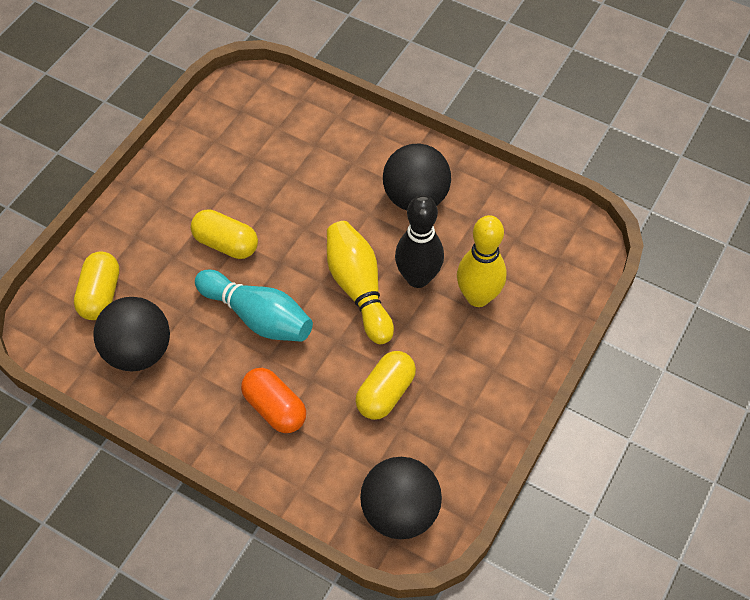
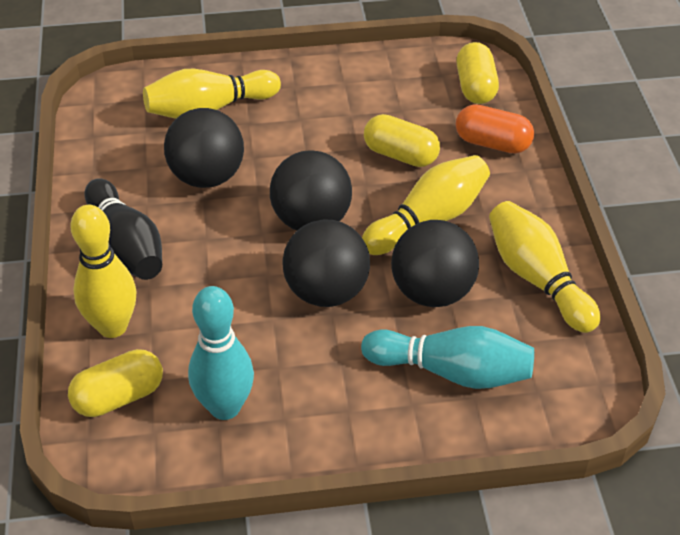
black ball: 3 -> 4
turquoise bowling pin: 1 -> 2
yellow bowling pin: 2 -> 4

